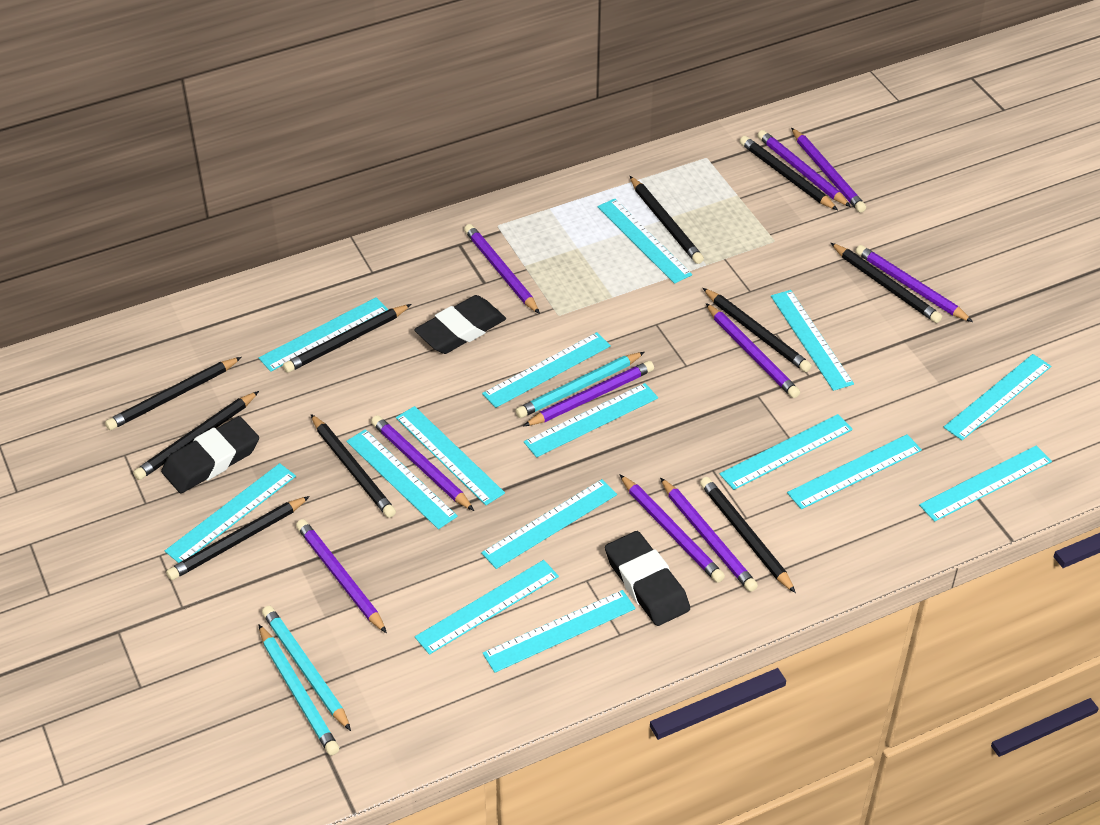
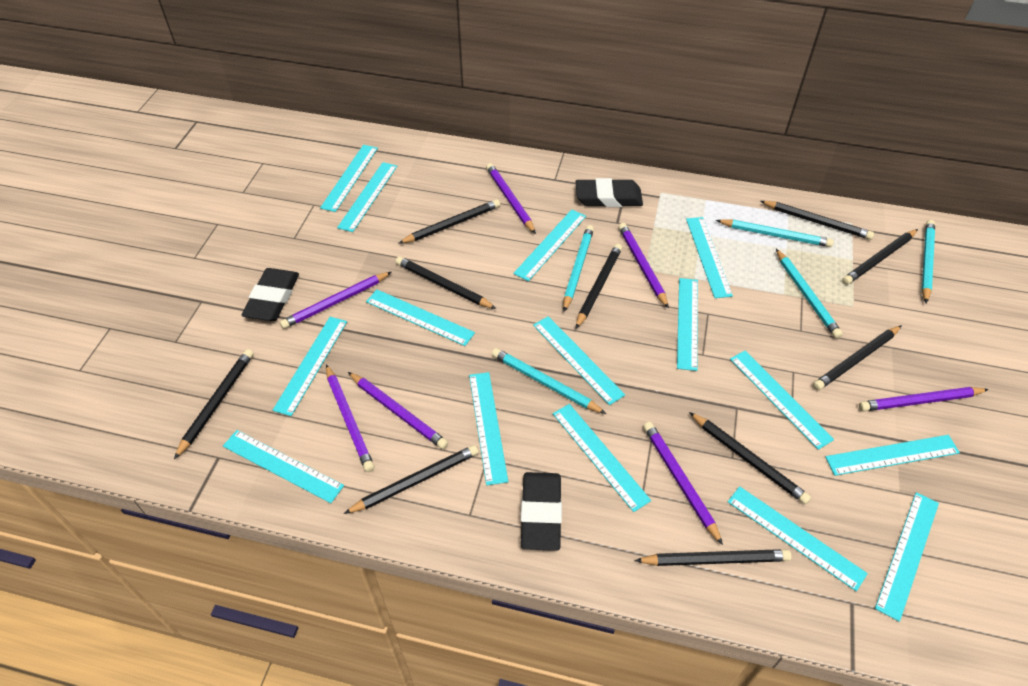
purple pencil: 10 -> 7
turquoise pencil: 3 -> 5

